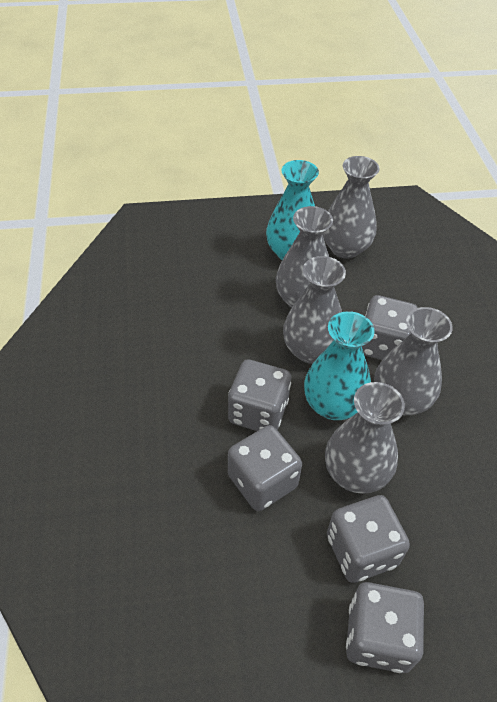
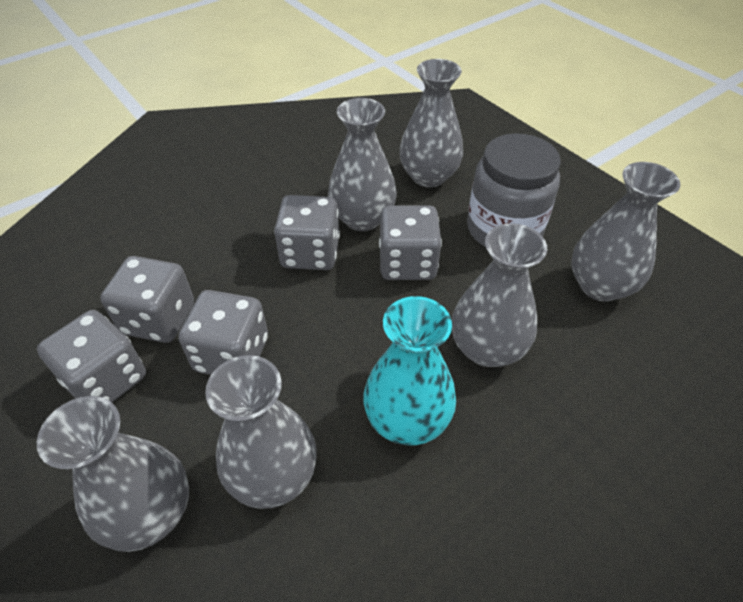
grey jar: 0 -> 1
grey vase: 5 -> 6
turquoise vase: 2 -> 1

